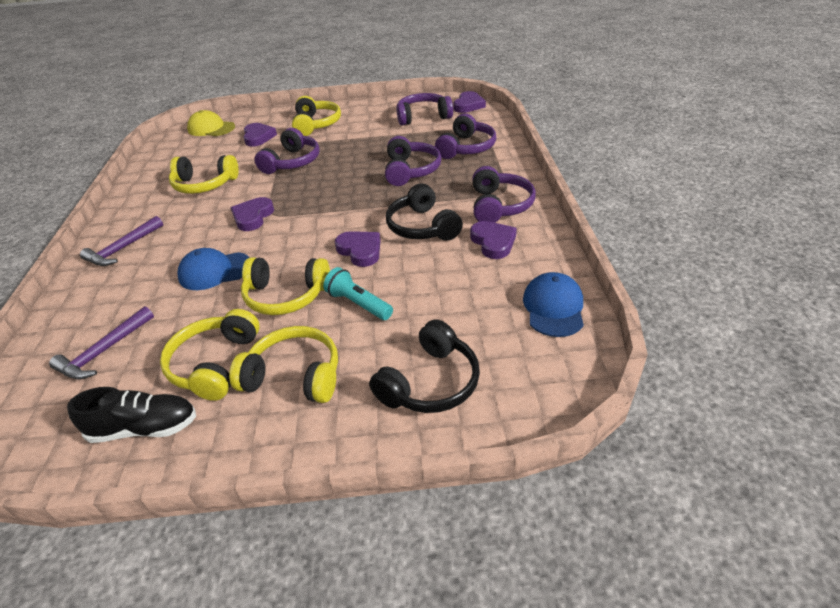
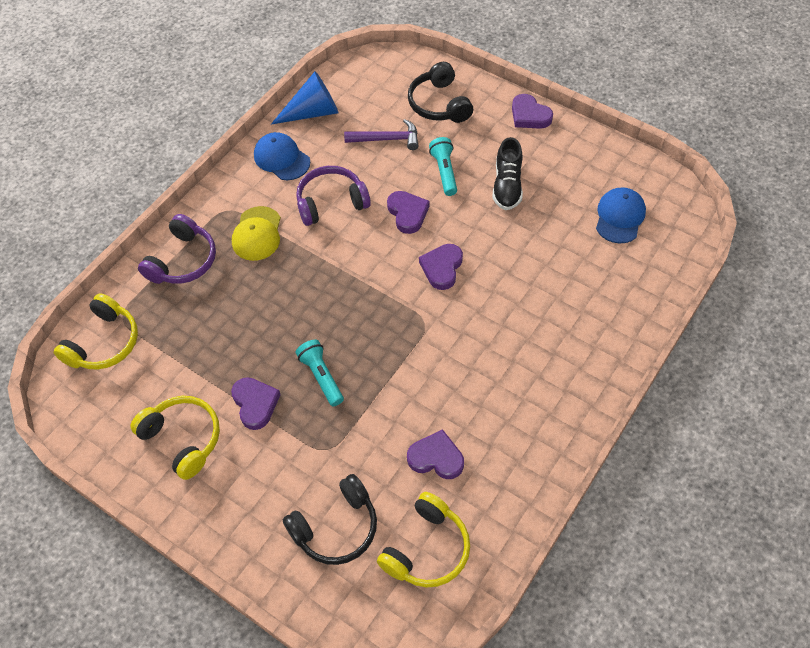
blue cone: 0 -> 1
purple hammer: 2 -> 1
purple headphones: 5 -> 2
turquoise flashlight: 1 -> 2
yellow headphones: 5 -> 3

